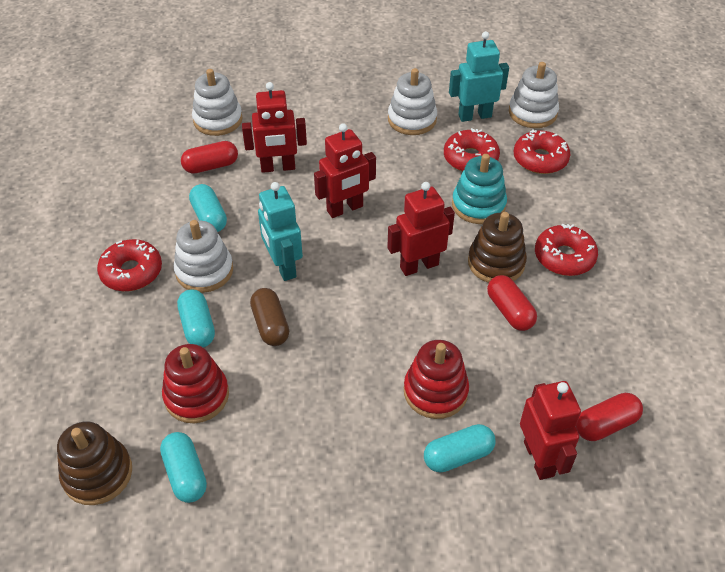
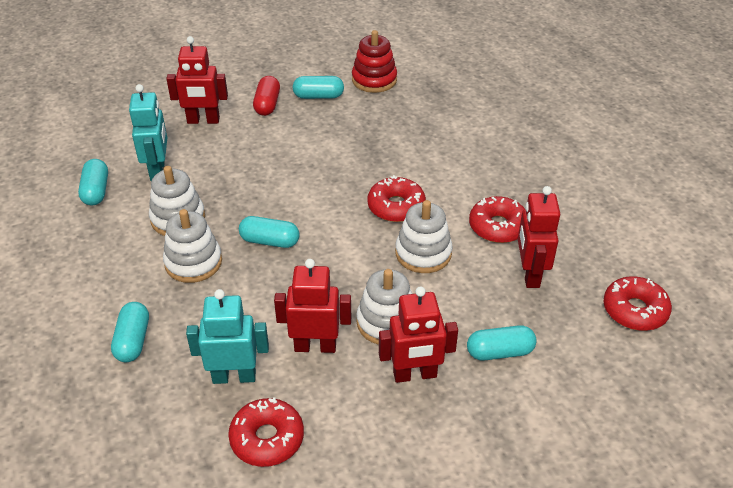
brown capsule: 1 -> 0
brown stacking toy: 2 -> 0
red capsule: 3 -> 1
red stacking toy: 2 -> 1
turquoise capsule: 4 -> 5
turquoise stacking toy: 1 -> 0

